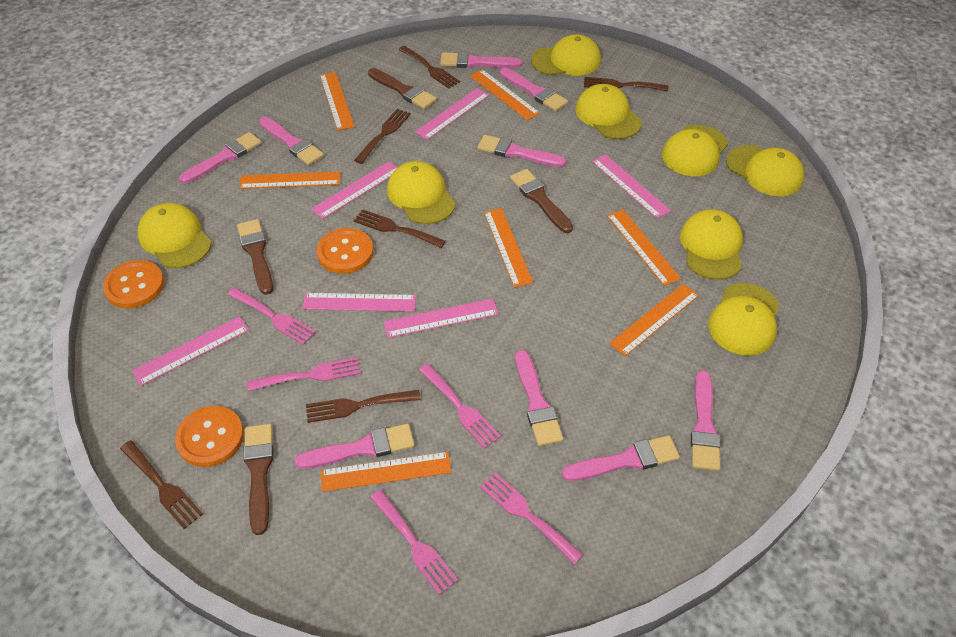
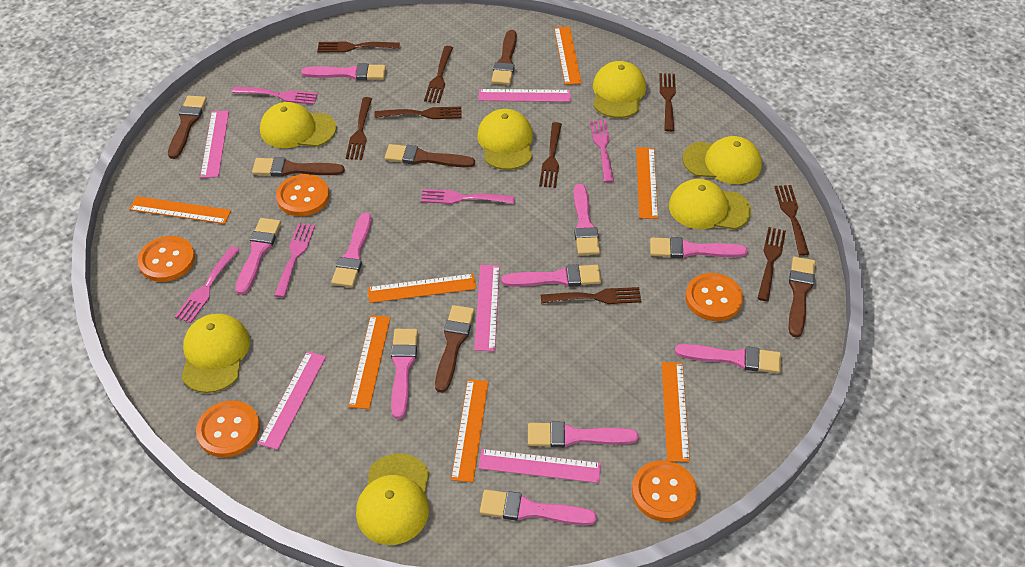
brown brush: 4 -> 6
brown fork: 6 -> 9
orange button: 3 -> 5
pink brush: 9 -> 10
pink ruler: 6 -> 5
yellow cap: 8 -> 7

